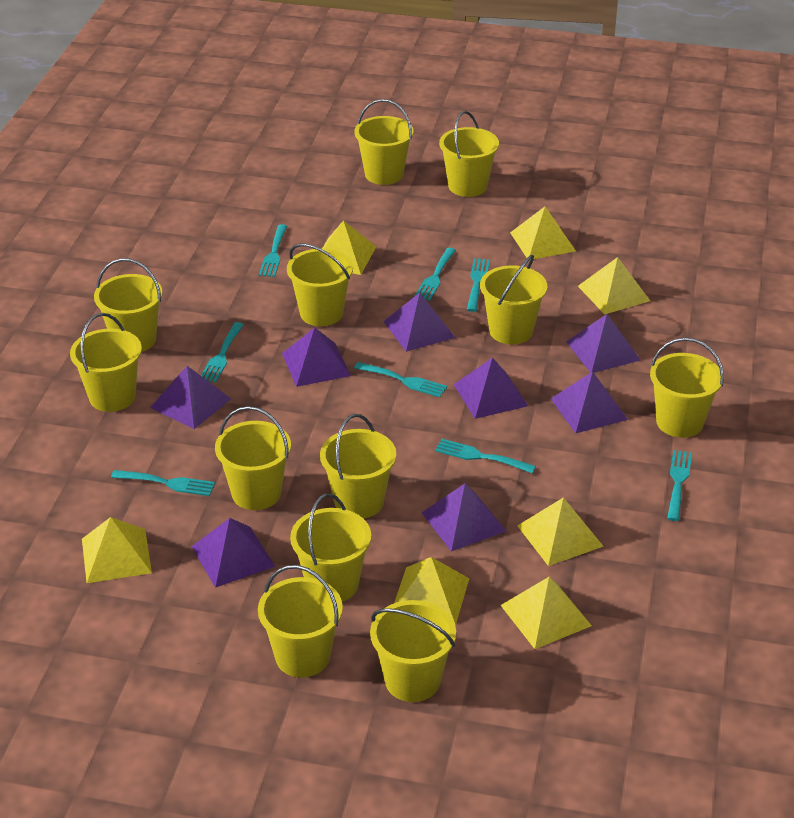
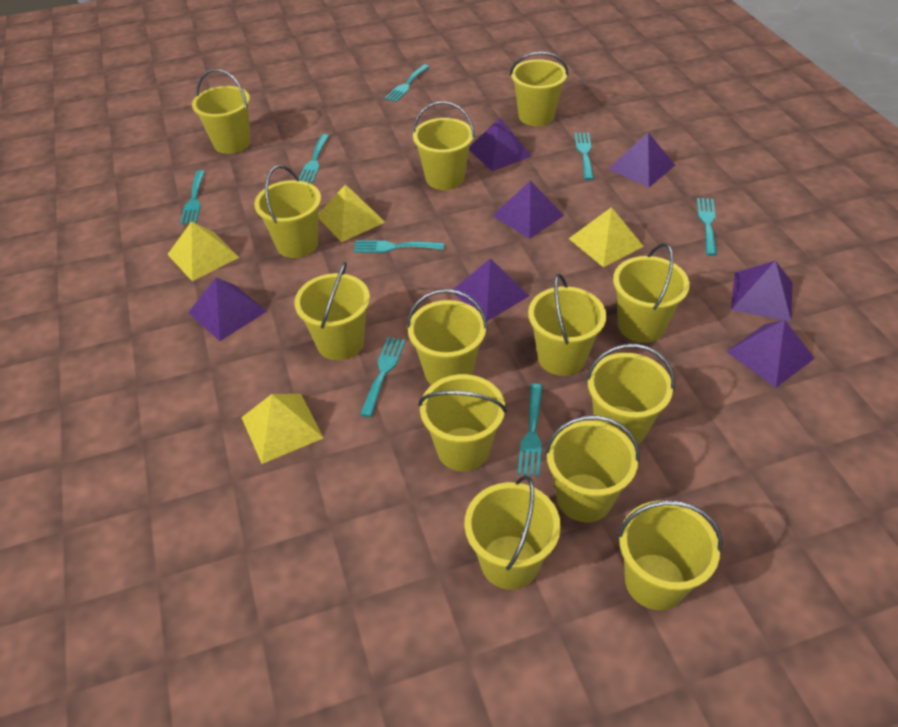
purple pyramid: 8 -> 7
yellow bucket: 12 -> 13
yellow pyramid: 7 -> 4

